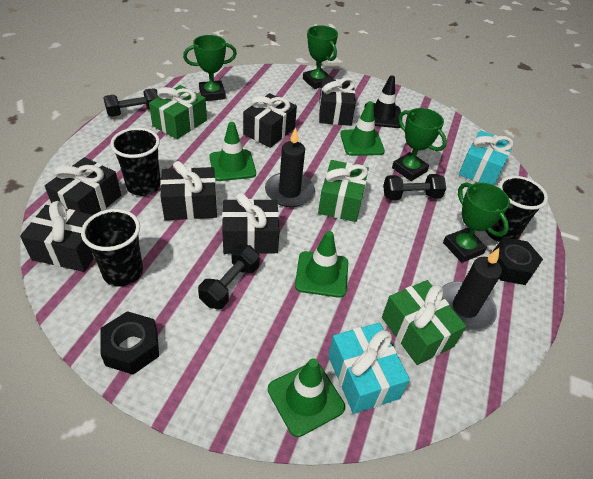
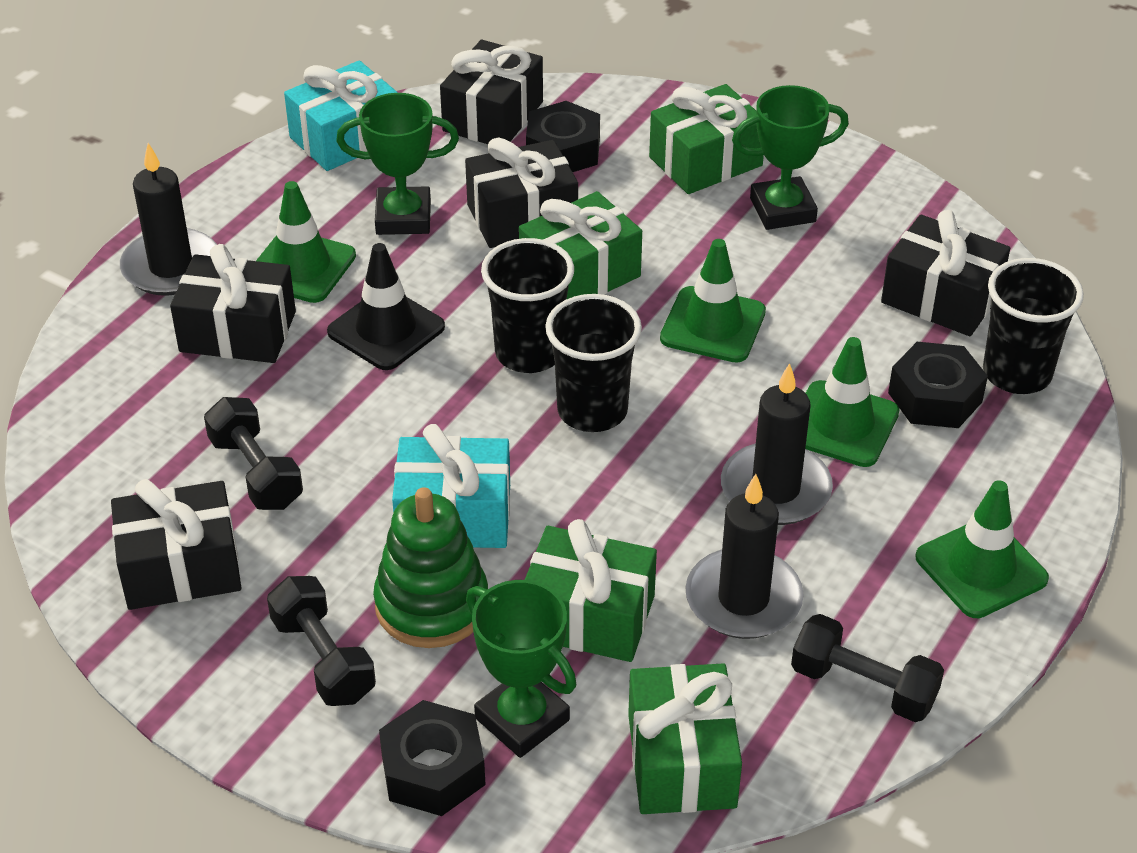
black candle: 2 -> 3
black gift: 6 -> 5
black nut: 2 -> 3
green gift: 3 -> 4
green stacking toy: 0 -> 1
green trophy: 4 -> 3

